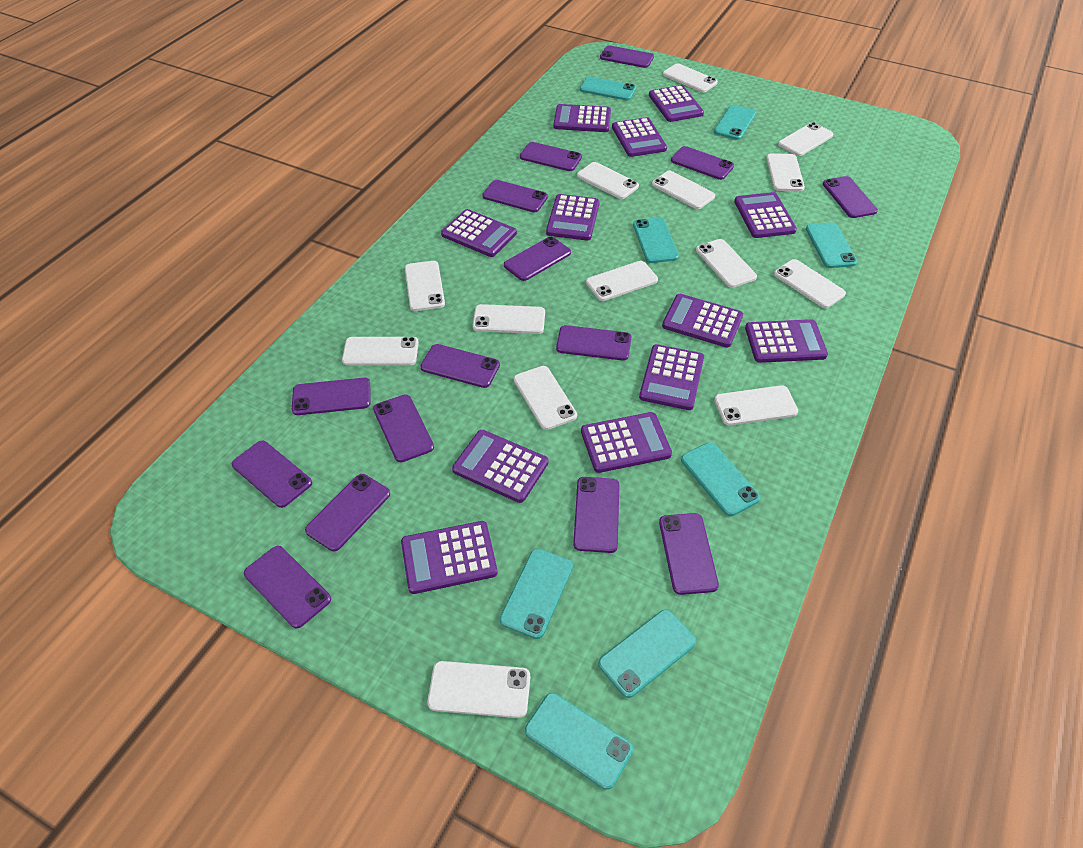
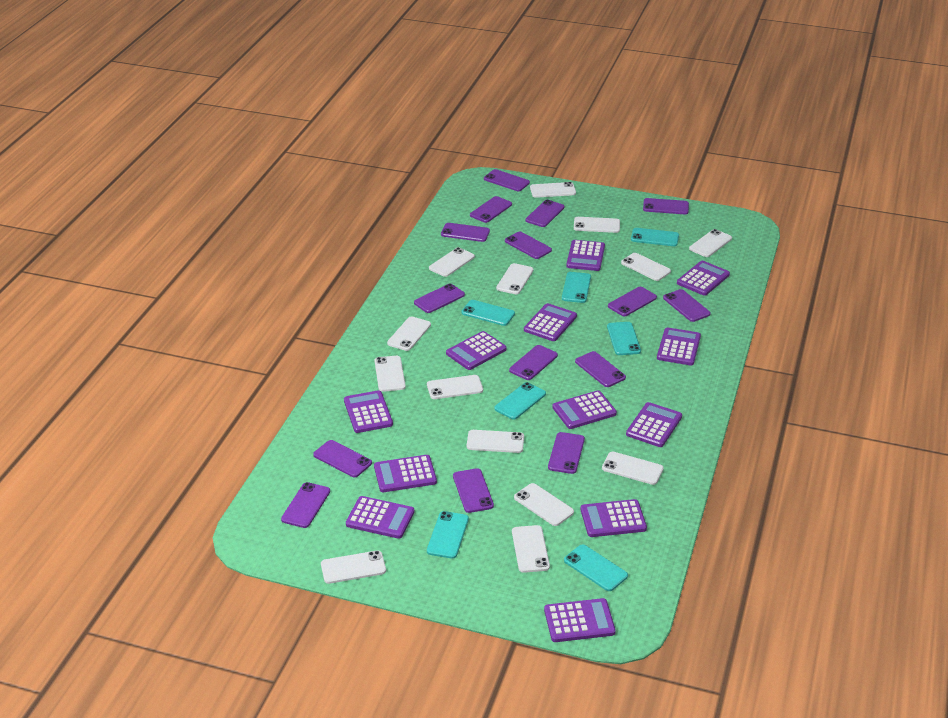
turquoise phone: 8 -> 7

